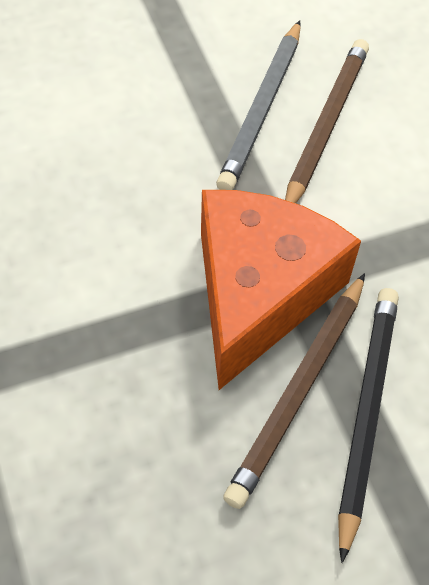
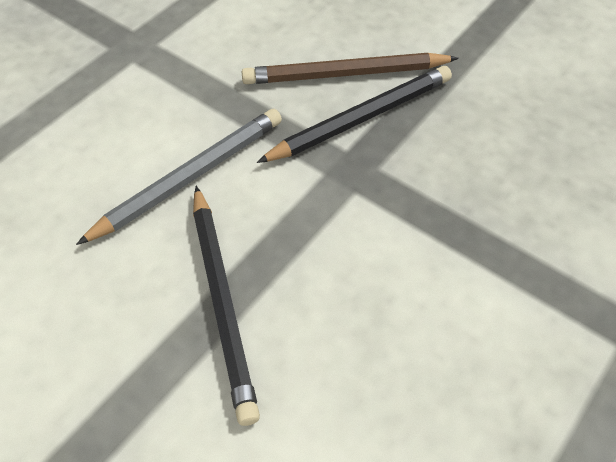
black pencil: 1 -> 2
brown pencil: 2 -> 1
orange cheese: 1 -> 0

